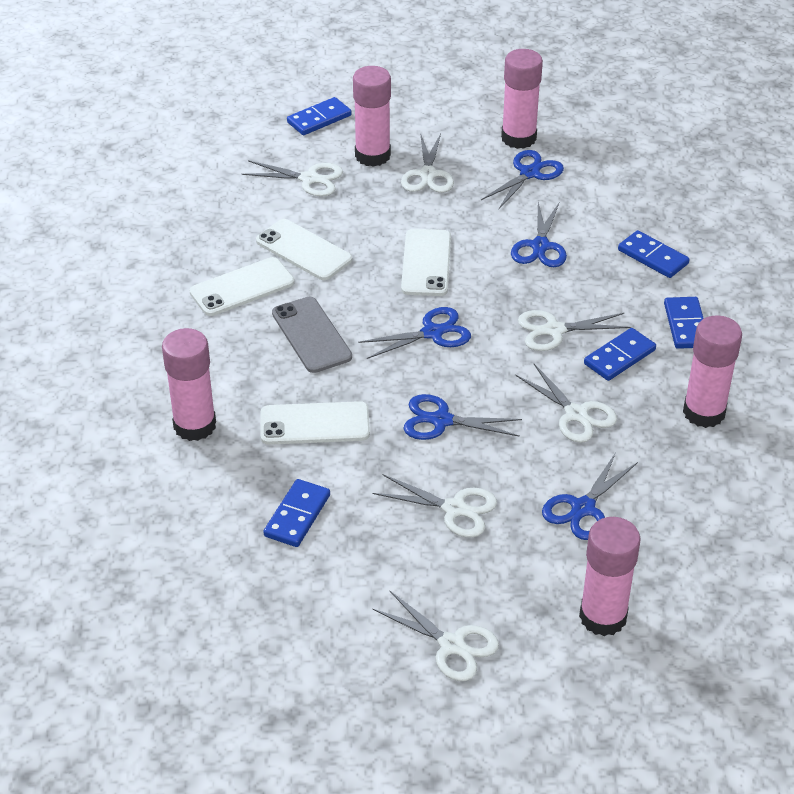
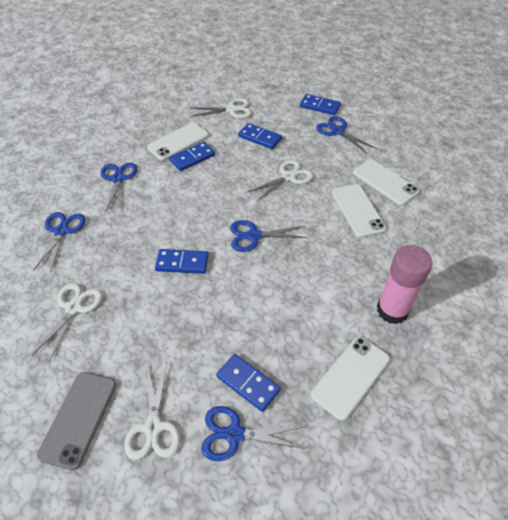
pink glue stick: 5 -> 1
white scissors: 6 -> 4

